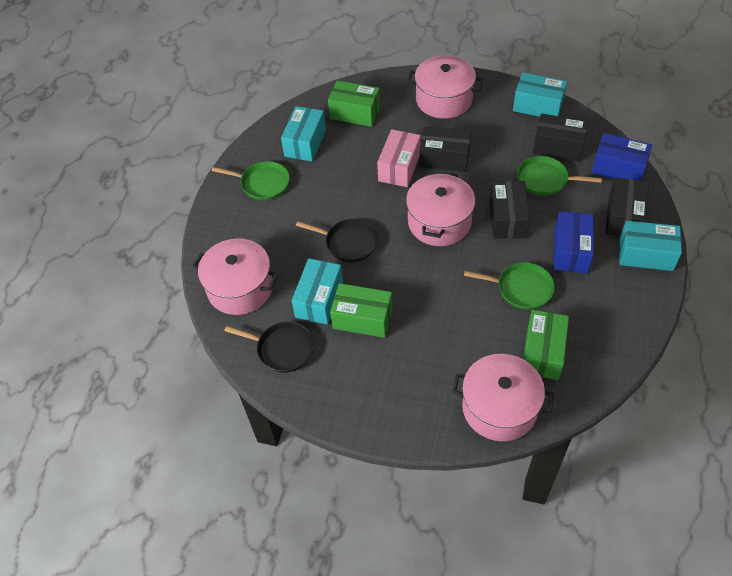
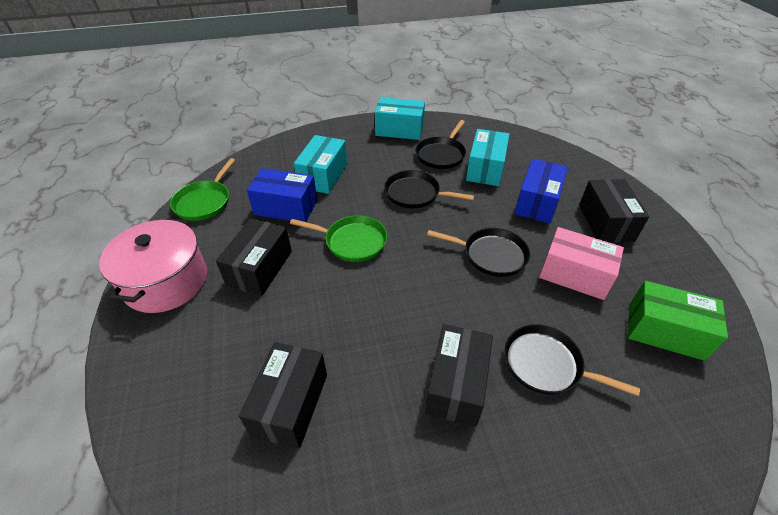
black pan: 2 -> 4
green box: 3 -> 1
green pan: 3 -> 2
pink pot: 4 -> 1
turquoise box: 4 -> 3

